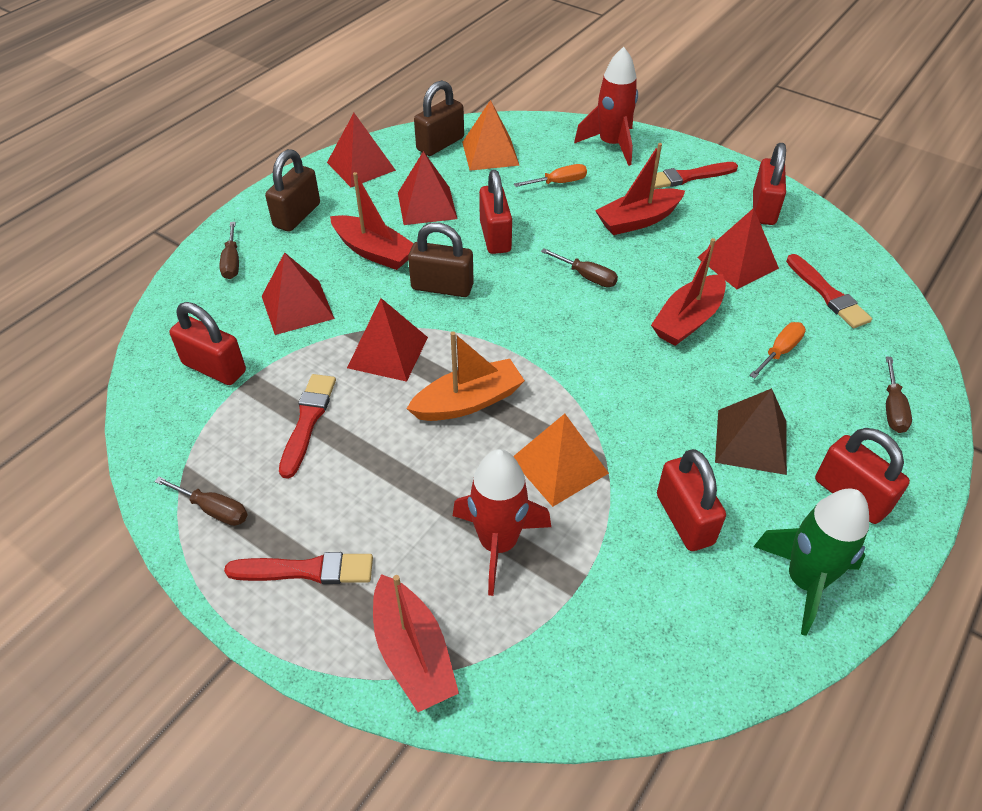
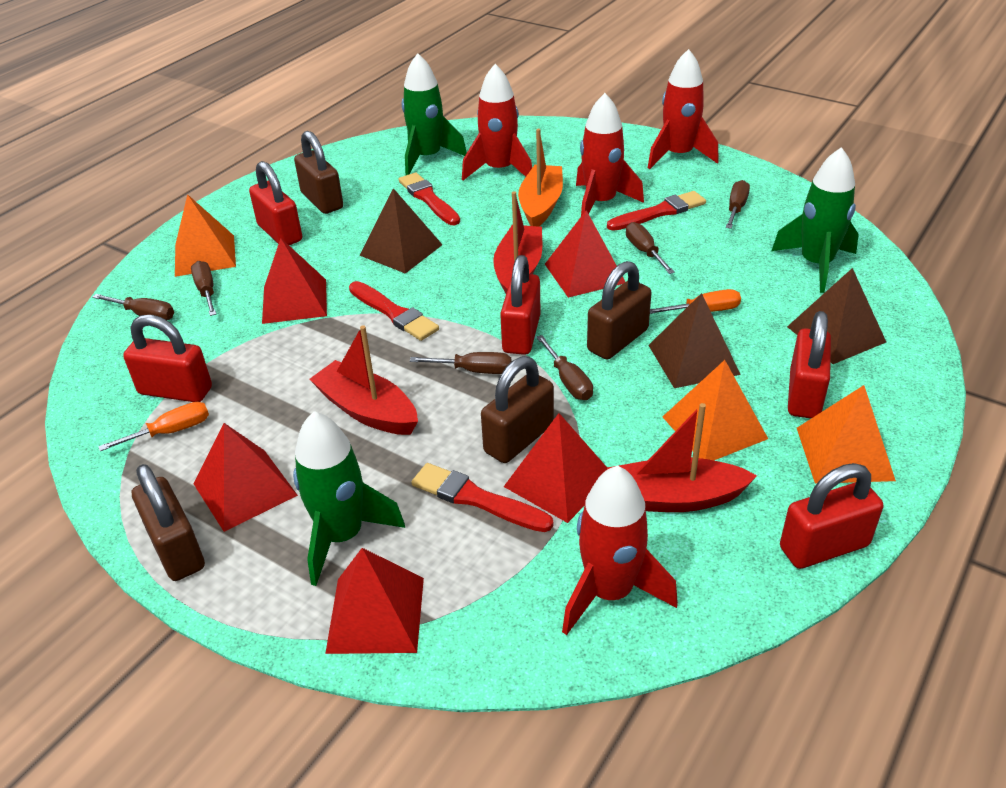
brown padlock: 3 -> 4
brown pyramid: 1 -> 3
brown screwdriver: 4 -> 6
green rocket: 1 -> 3
orange pyramid: 2 -> 3
red boat: 4 -> 3
red rocket: 2 -> 4

